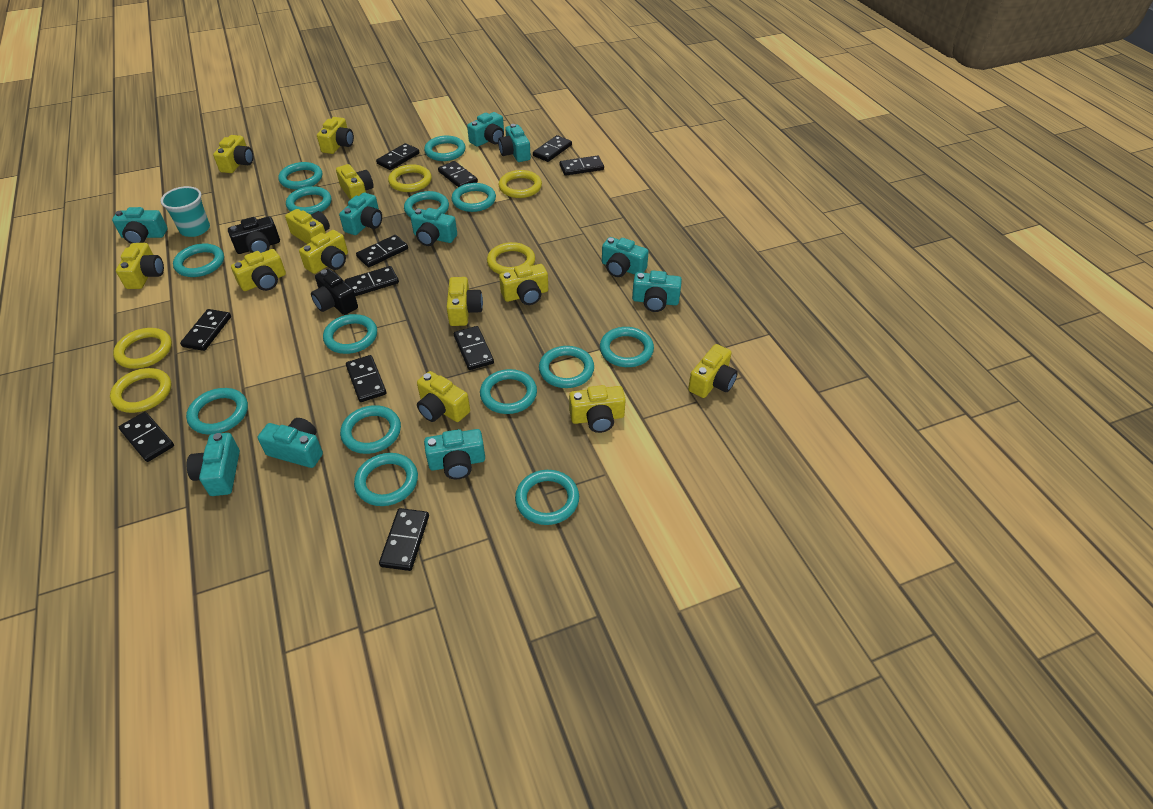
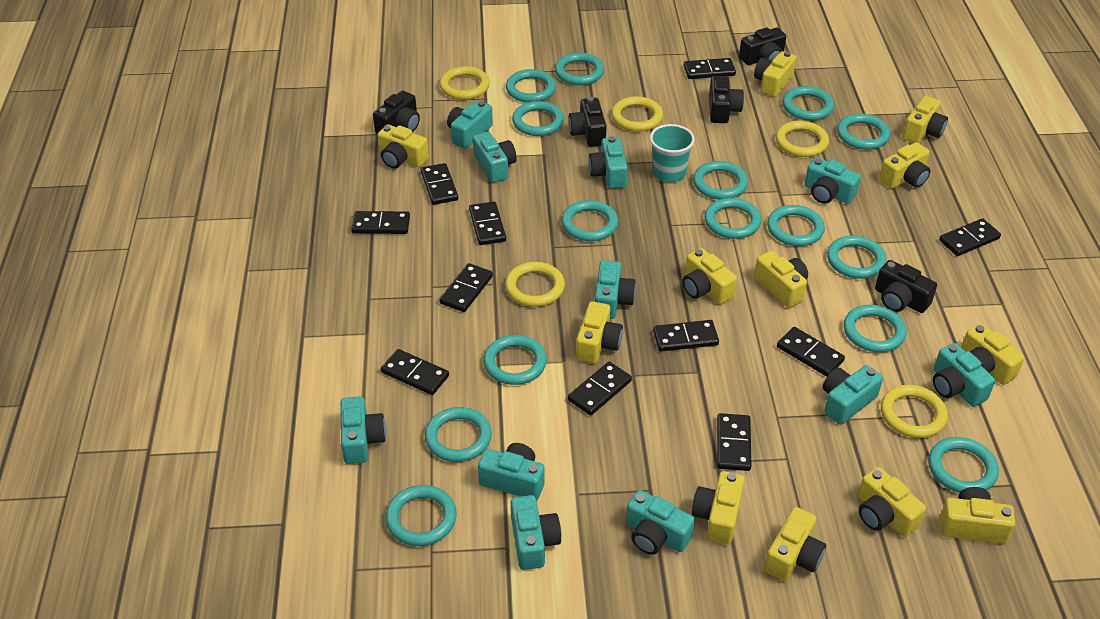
black camera: 2 -> 5
turquoise camera: 10 -> 11
turquoise ring: 14 -> 15

